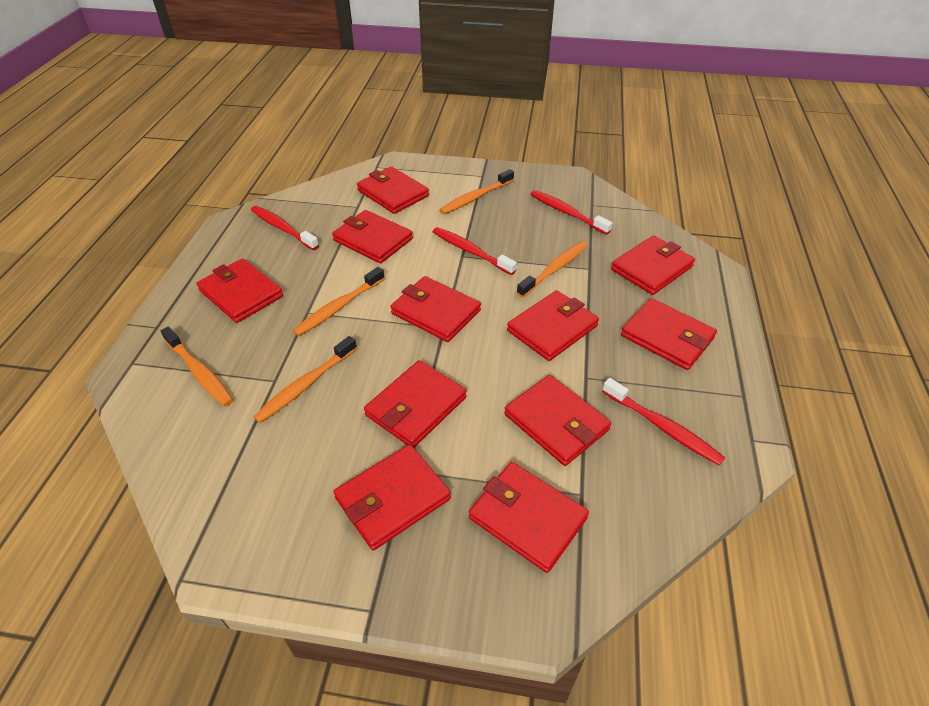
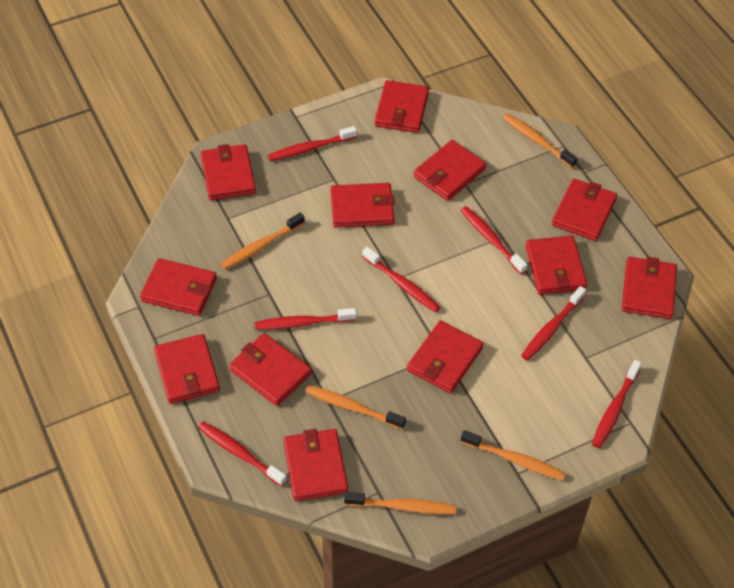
red toothbrush: 4 -> 7
red wallet: 11 -> 12

